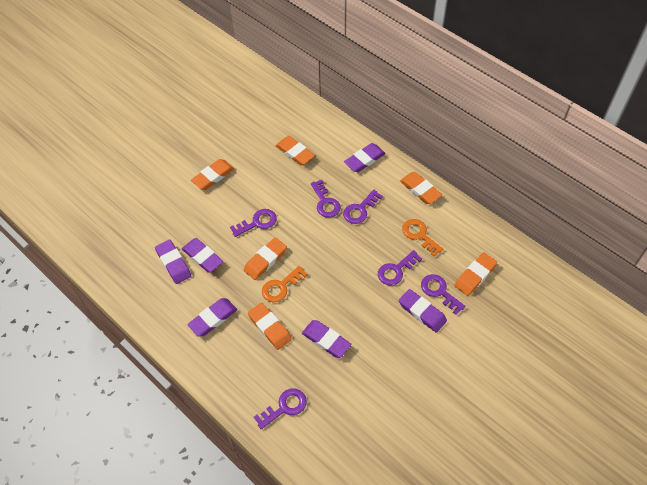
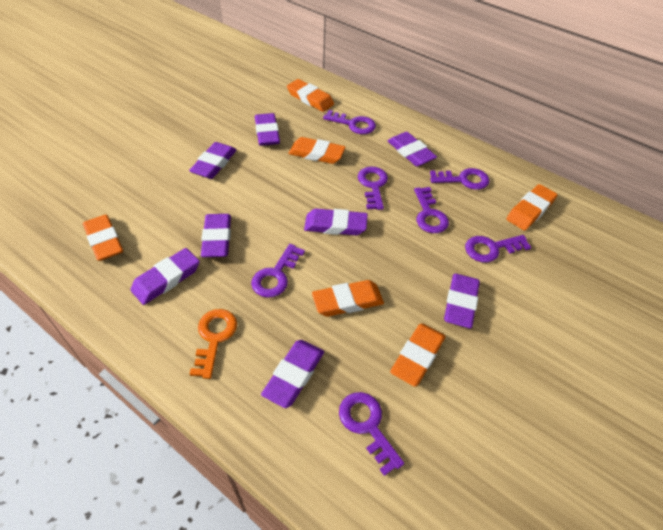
orange key: 2 -> 1
purple eraser: 6 -> 8
purple key: 6 -> 7

